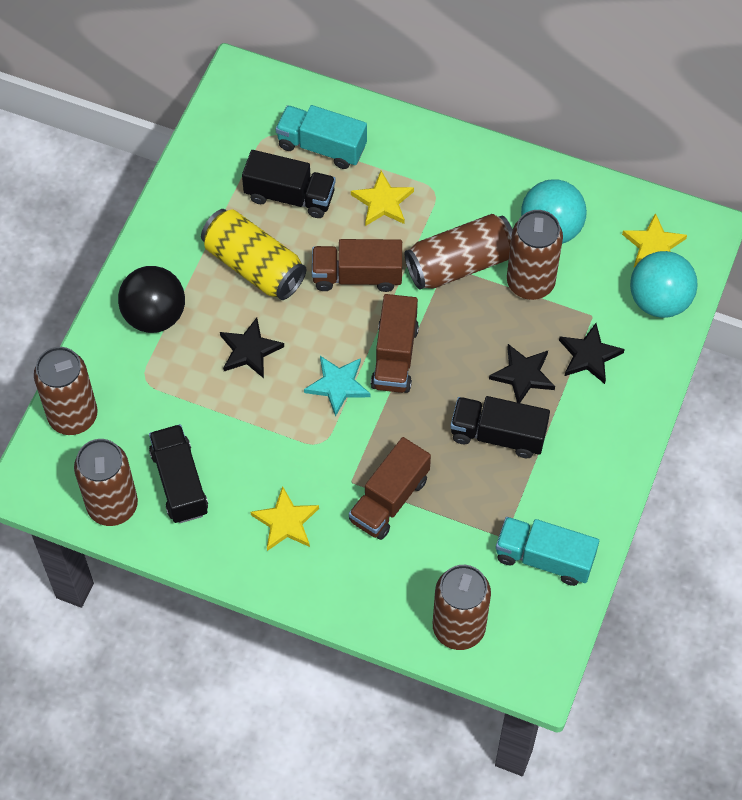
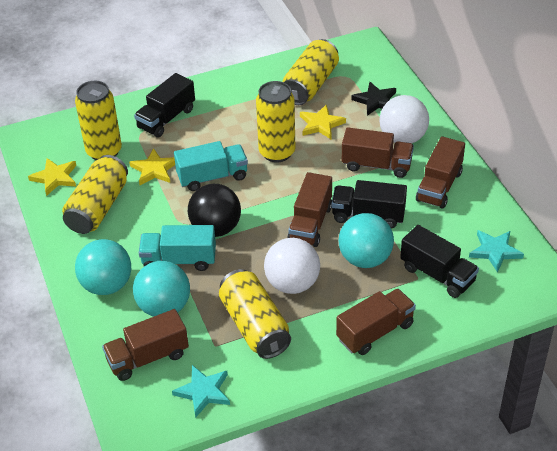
black star: 3 -> 1
brown can: 5 -> 0
brown truck: 3 -> 5
turquoise ball: 2 -> 3
turquoise star: 1 -> 2
white ball: 0 -> 2
yellow can: 1 -> 5

